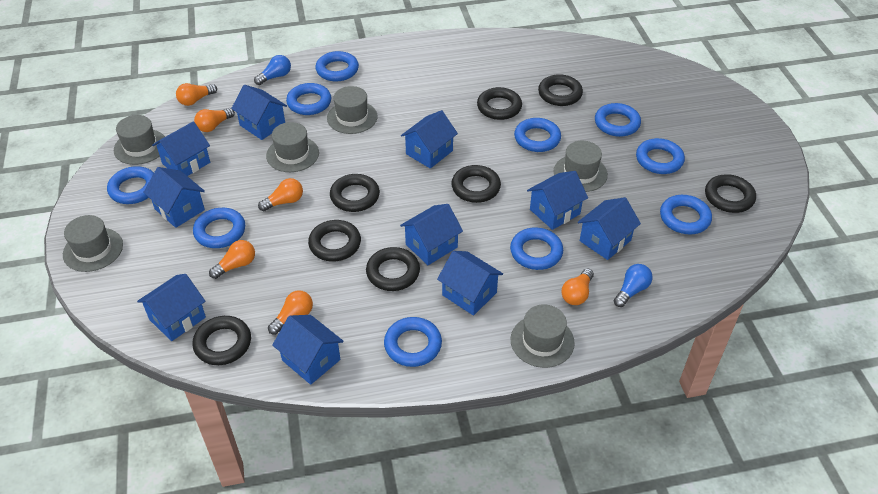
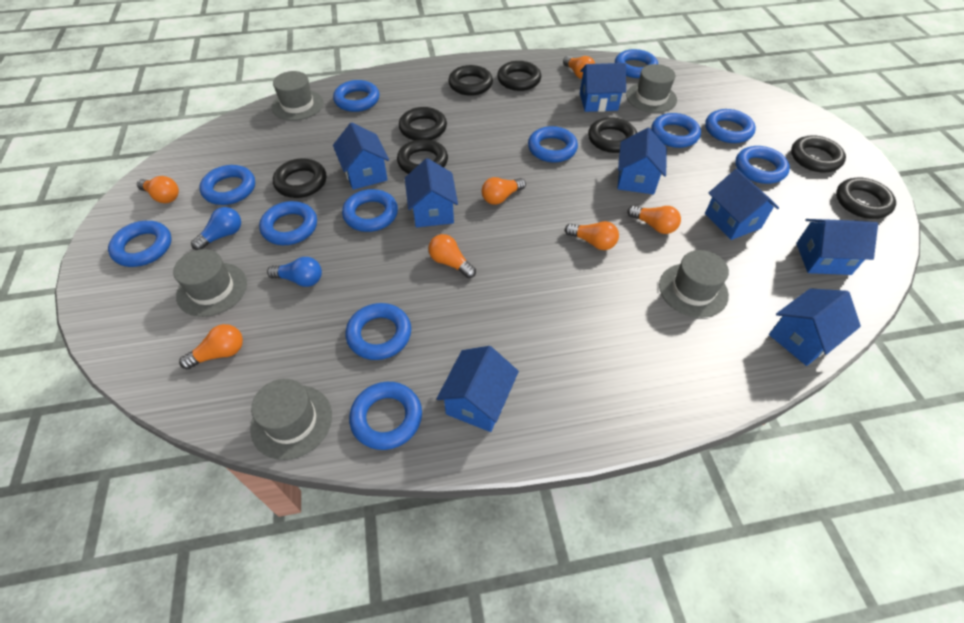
blue house: 10 -> 8
blue ring: 10 -> 12
grey hat: 6 -> 5
orange light bulb: 6 -> 7

